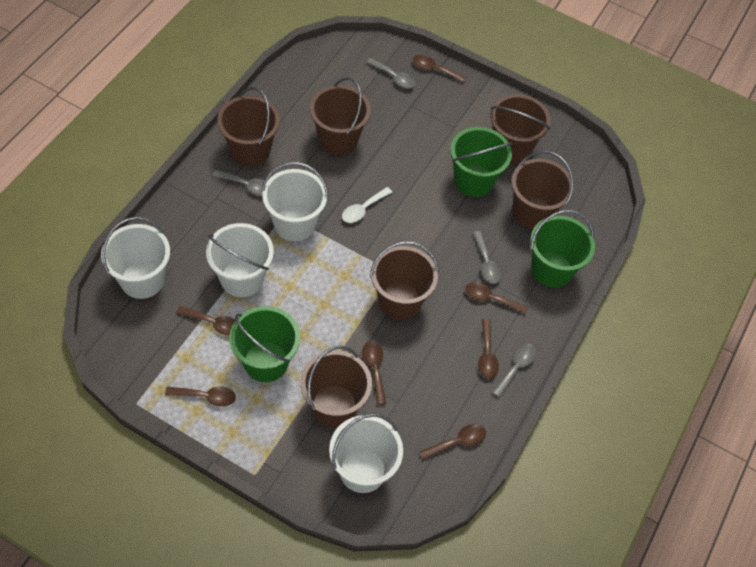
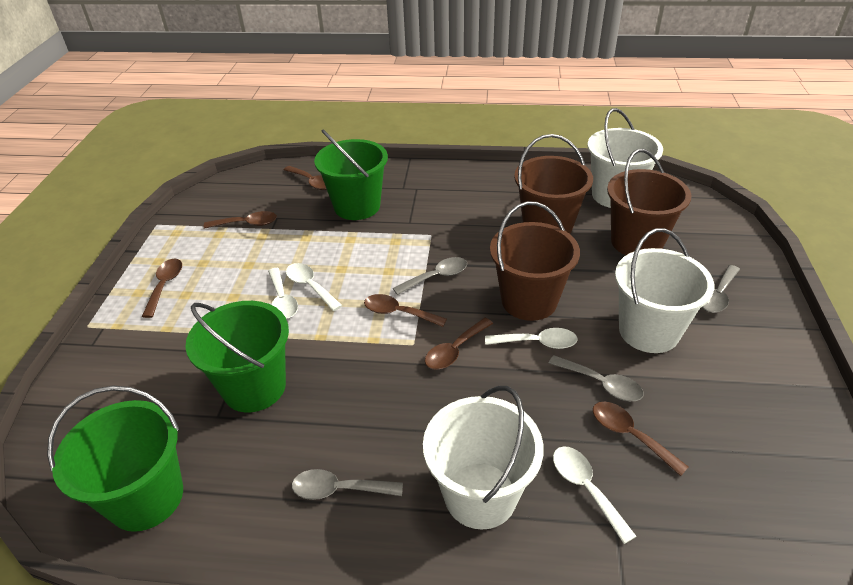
brown bucket: 6 -> 3
brown spoon: 7 -> 6
white bucket: 4 -> 3
white spoon: 1 -> 4

